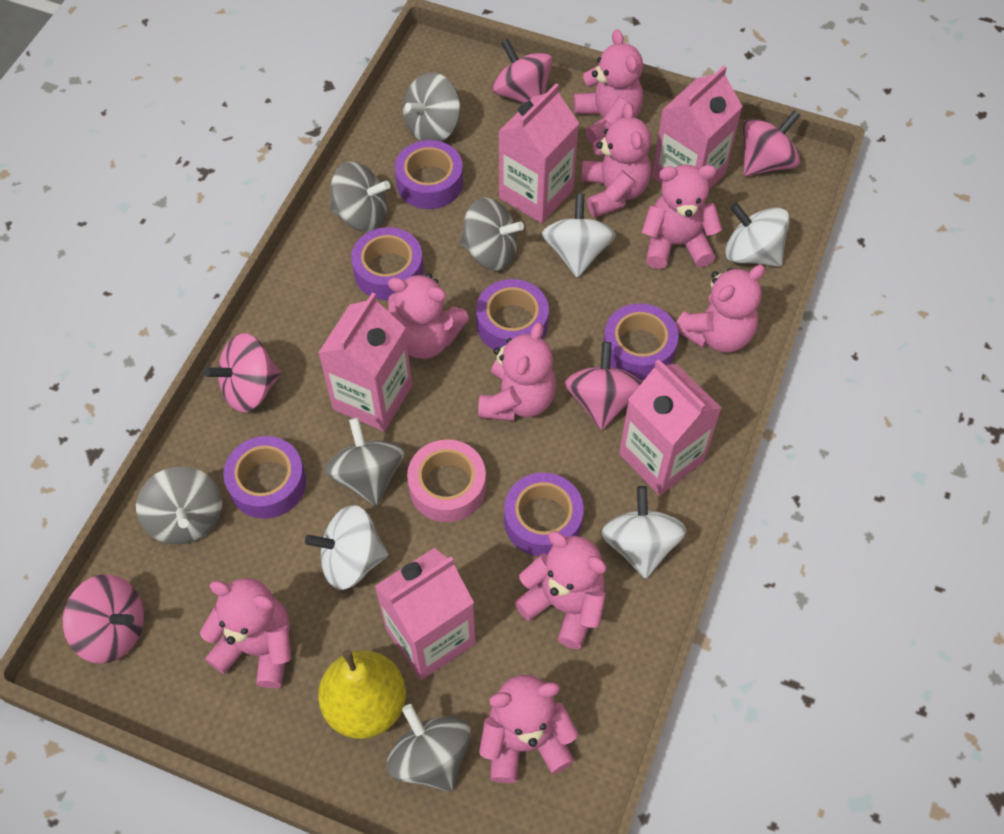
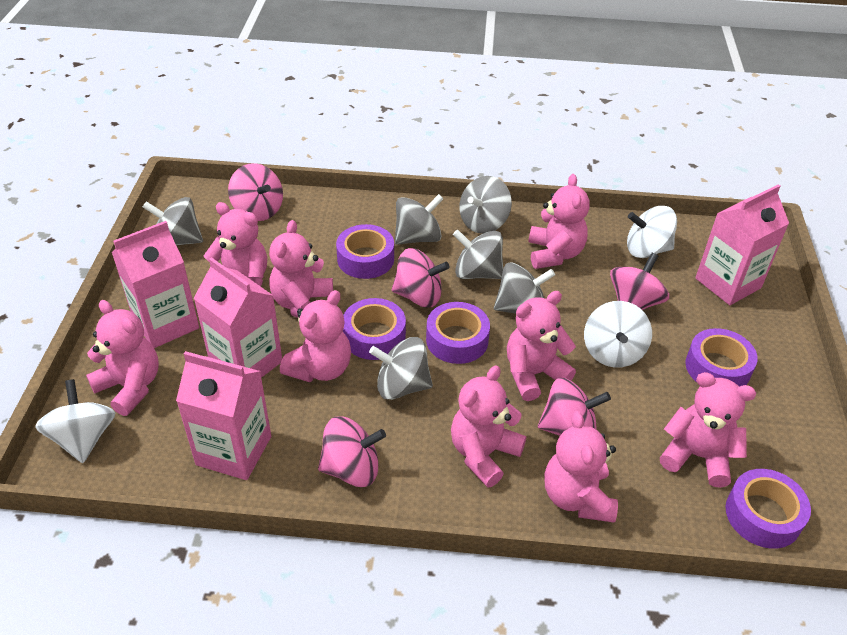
pink carton: 5 -> 4
pink tape: 1 -> 0
purple tape: 6 -> 5
white spinning top: 4 -> 3
yellow pear: 1 -> 0

